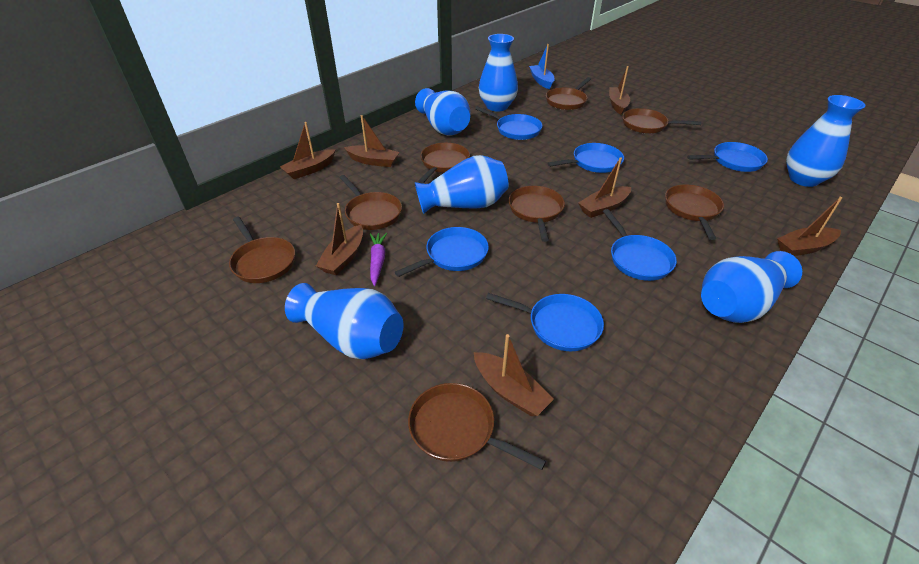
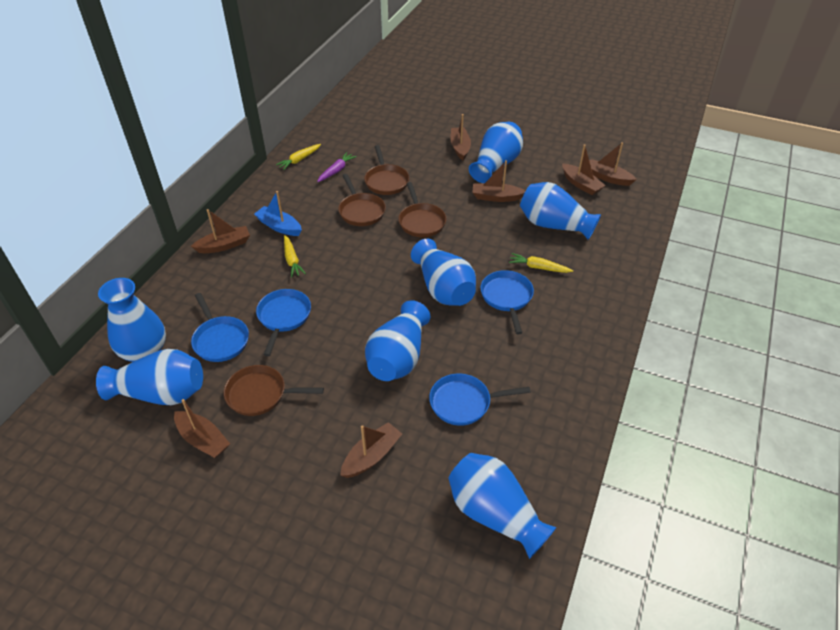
blue pan: 6 -> 4
blue vase: 6 -> 7
brown pan: 8 -> 4
yellow carrot: 0 -> 3

